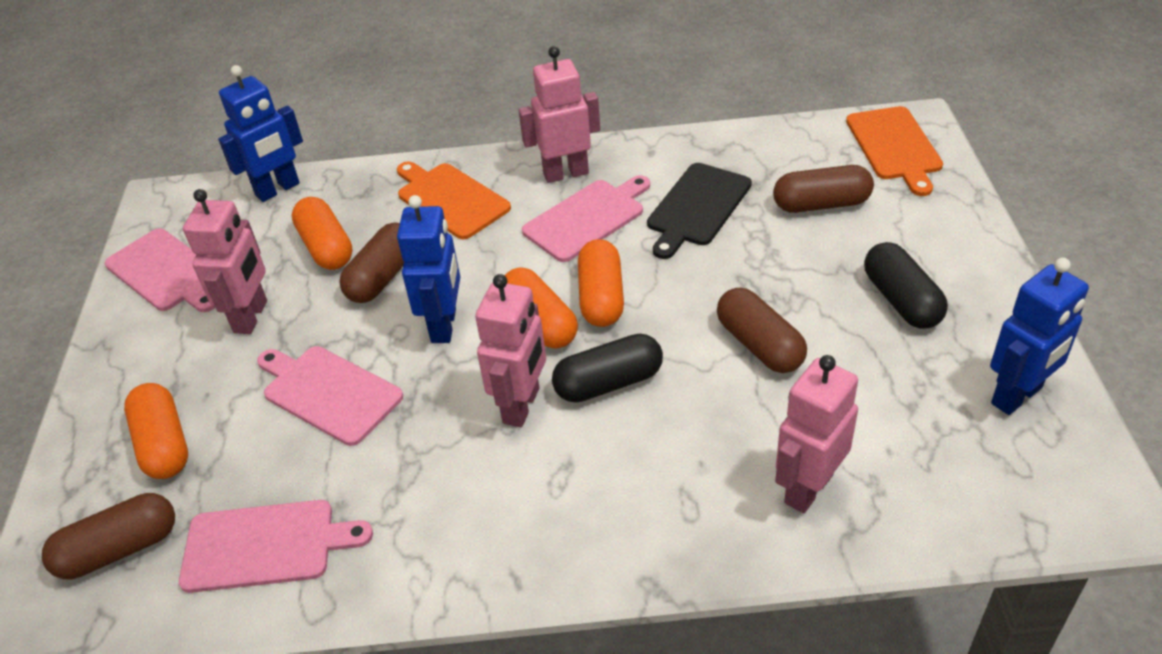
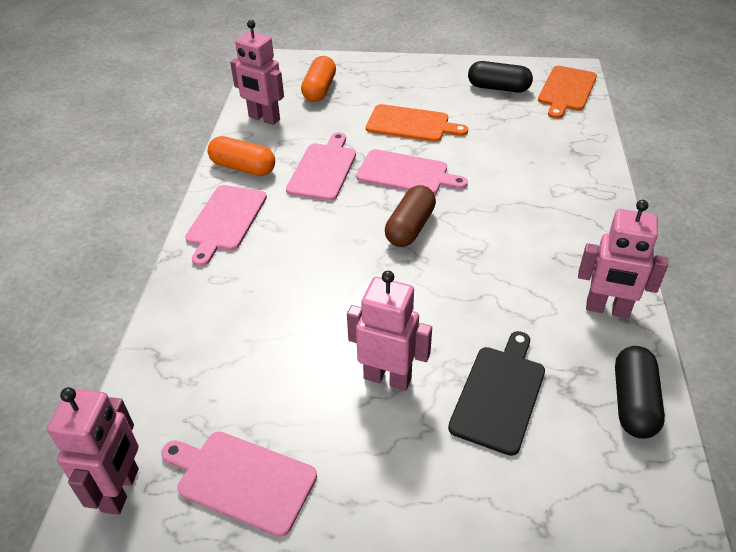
blue robot: 3 -> 0
brown capsule: 4 -> 1
orange capsule: 4 -> 2

